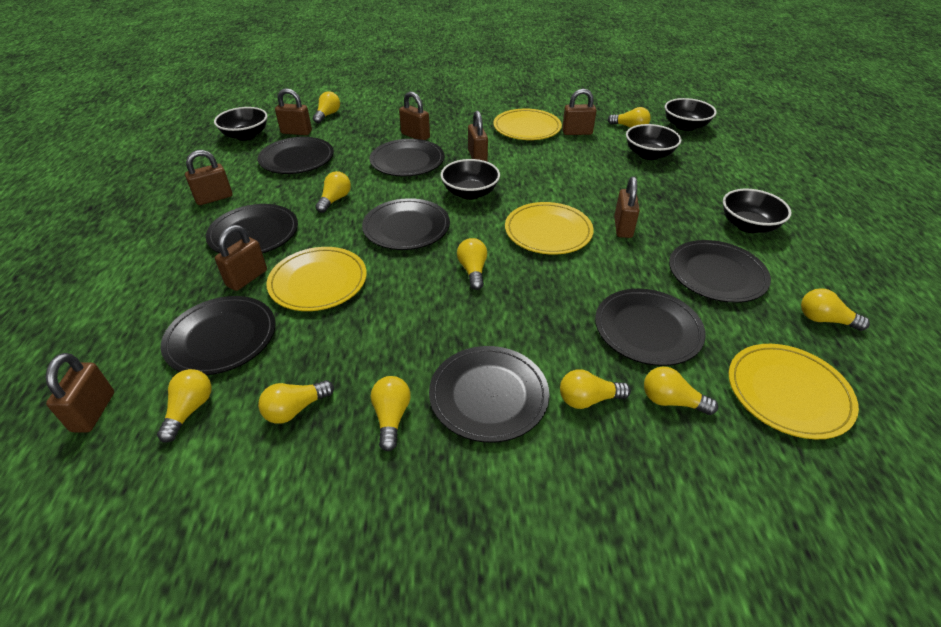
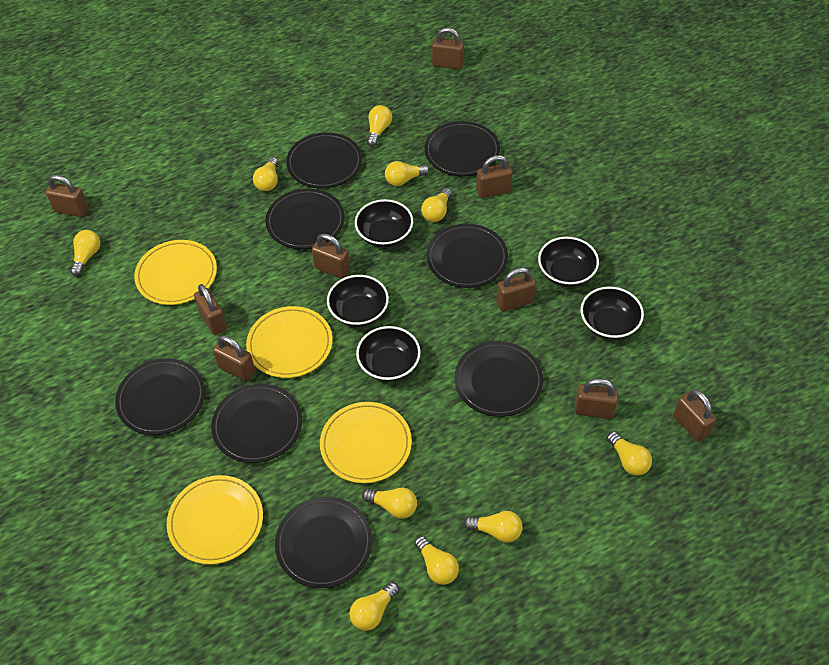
brown padlock: 8 -> 9

